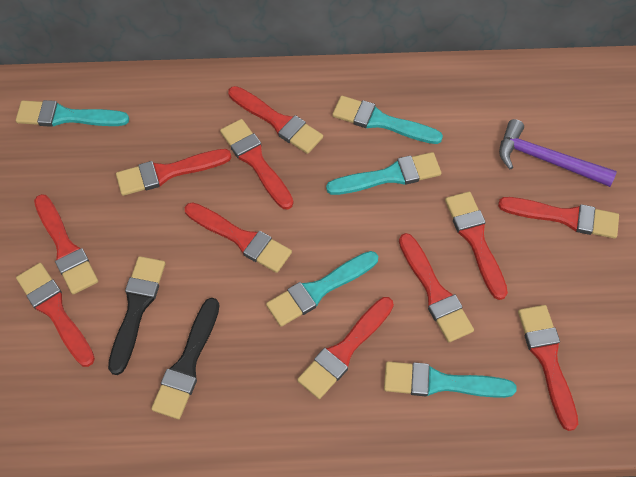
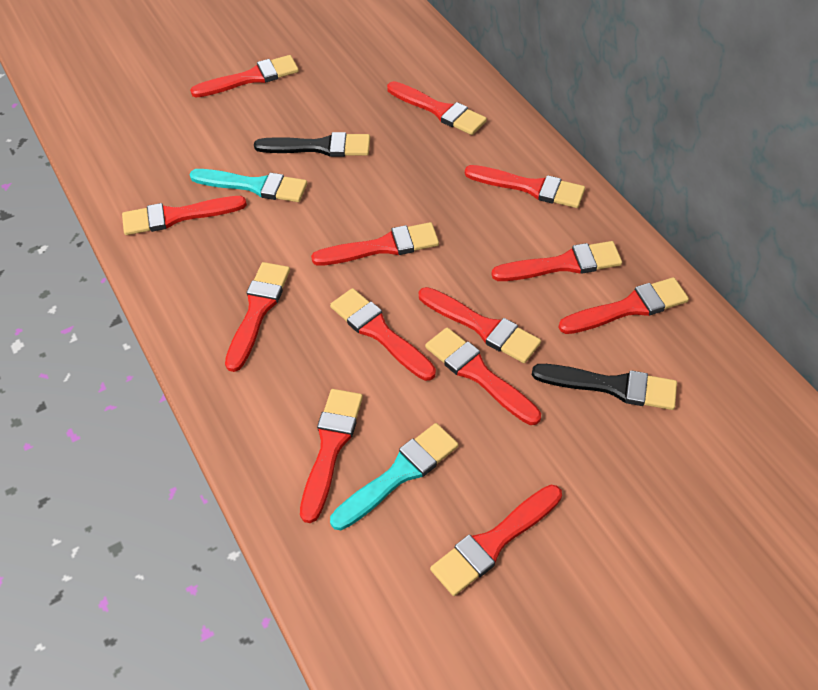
purple hammer: 1 -> 0
red brush: 11 -> 13
turquoise brush: 5 -> 2

